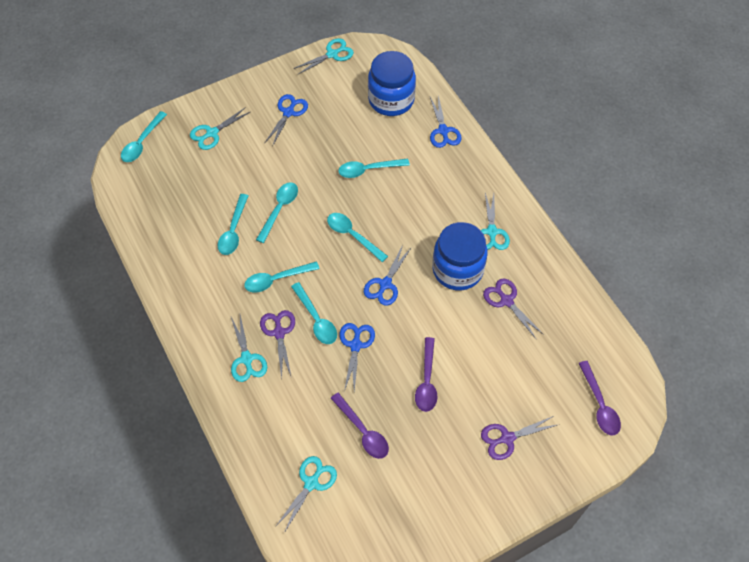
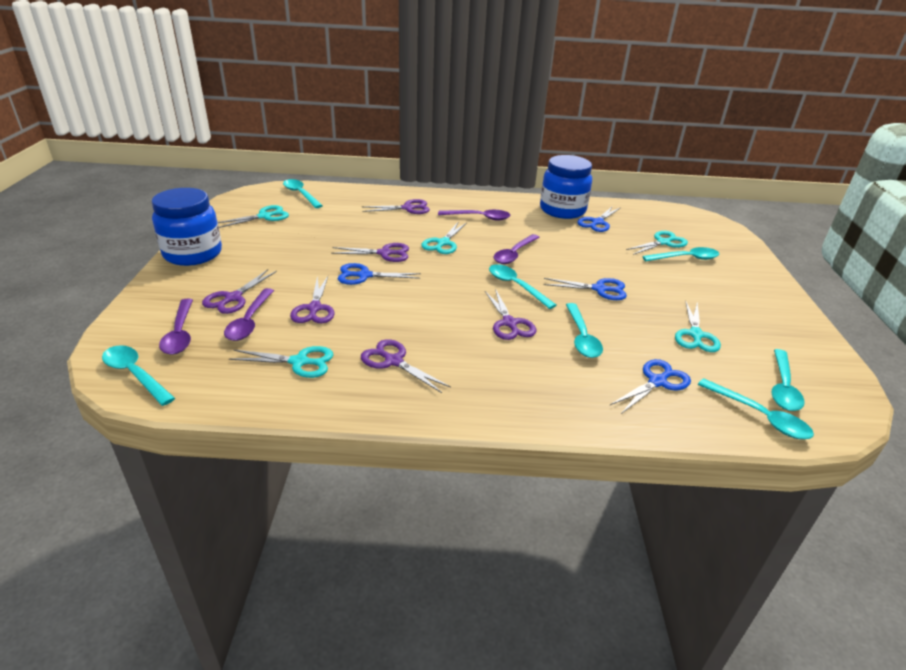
purple scissors: 3 -> 6
purple spoon: 3 -> 4

